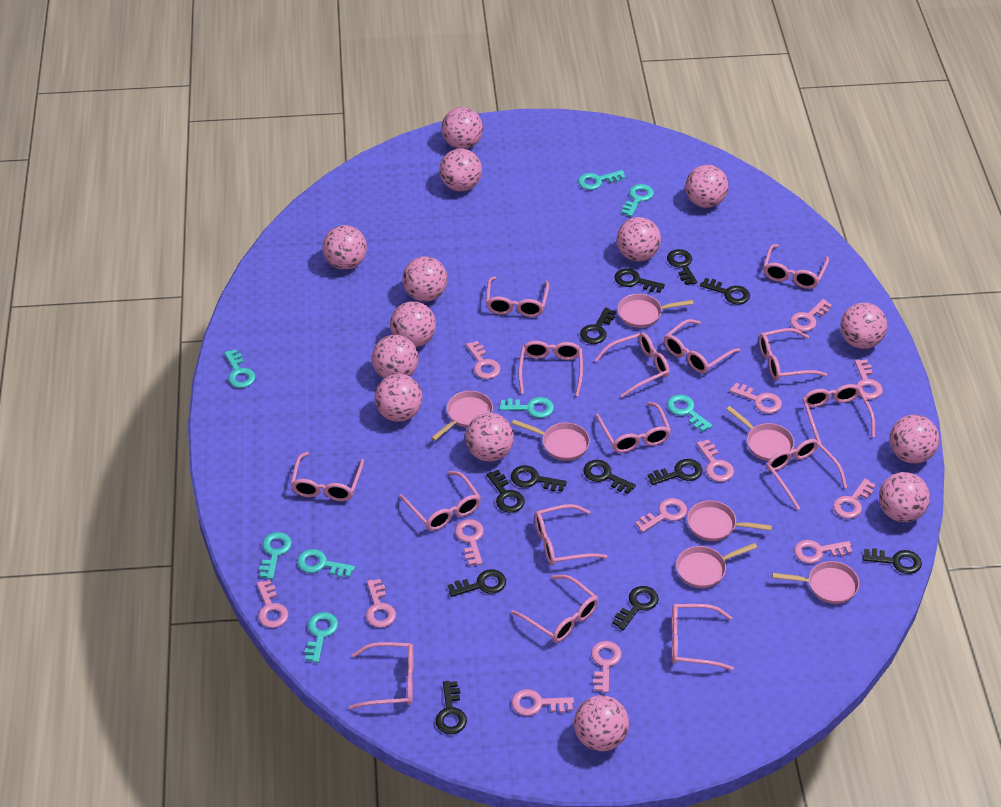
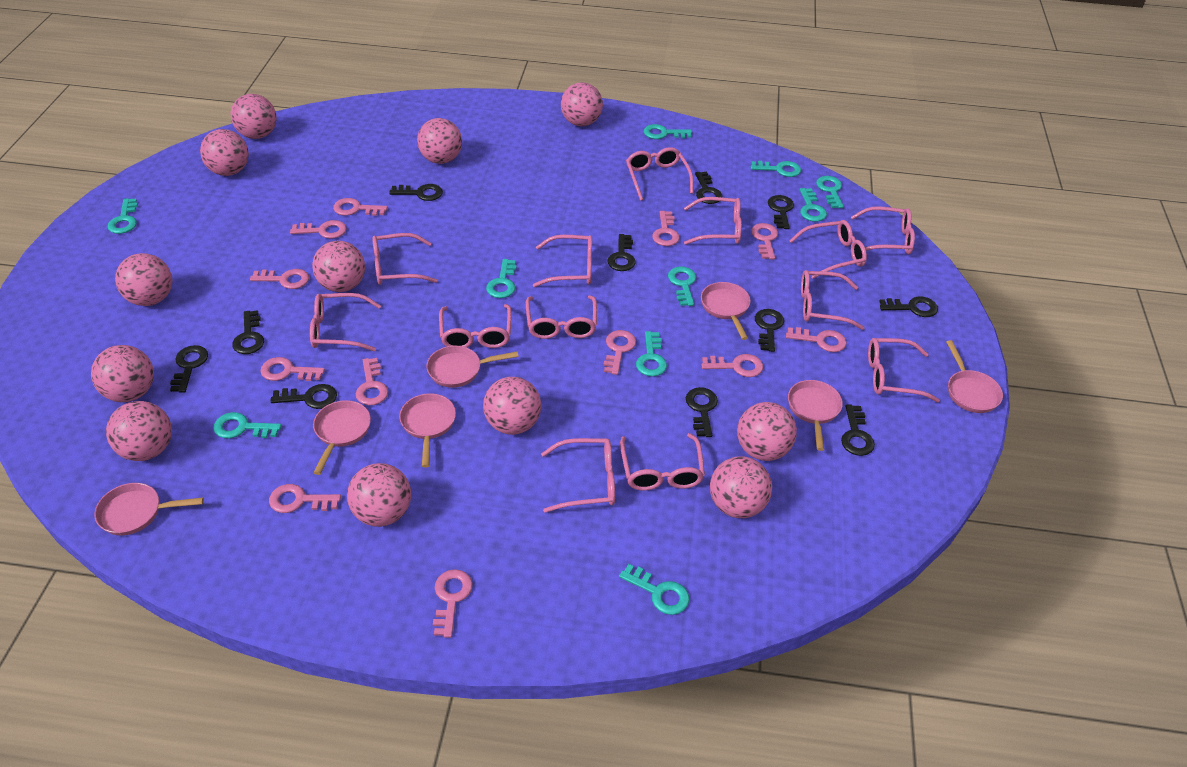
black key: 12 -> 11
pink ball: 14 -> 12
pink glasses: 15 -> 13
pink key: 13 -> 12
turquoise key: 8 -> 10

